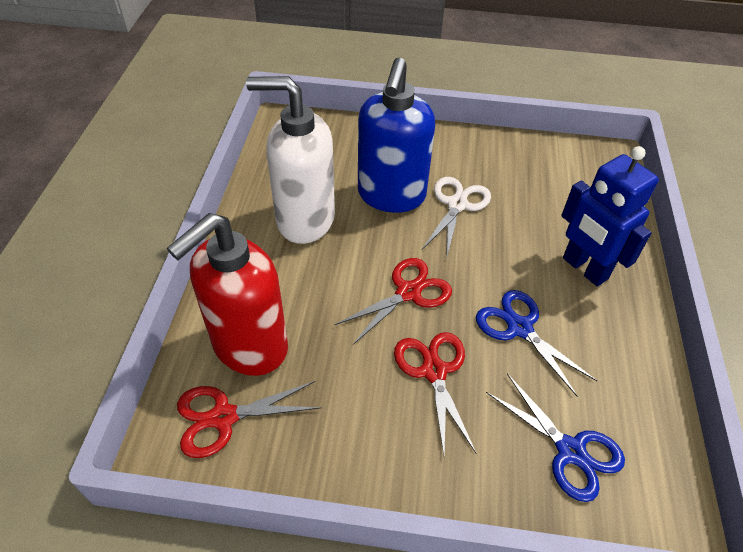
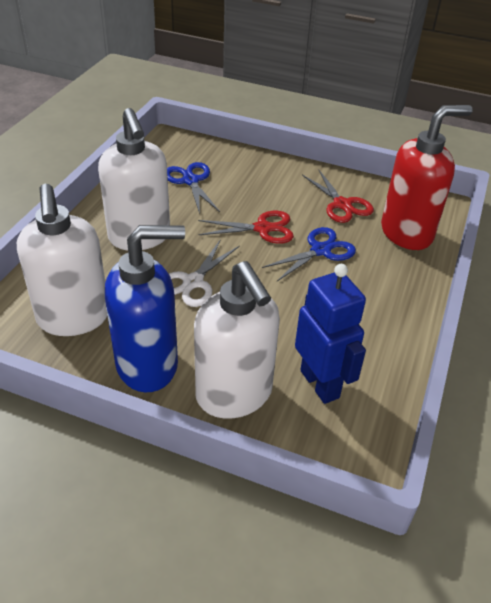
red scissors: 3 -> 2
white soap dispenser: 1 -> 3

